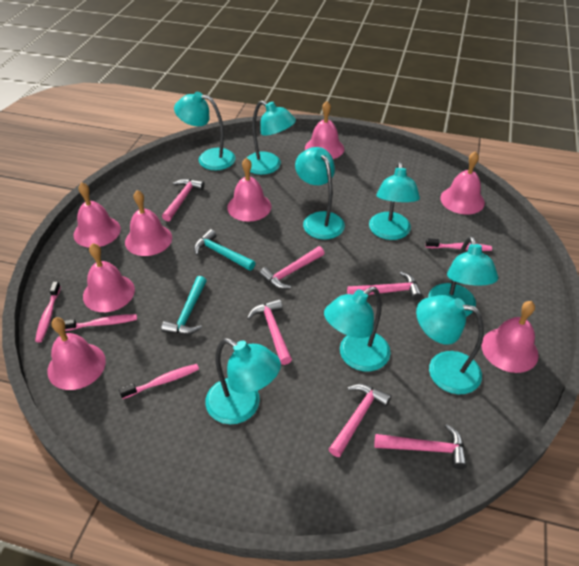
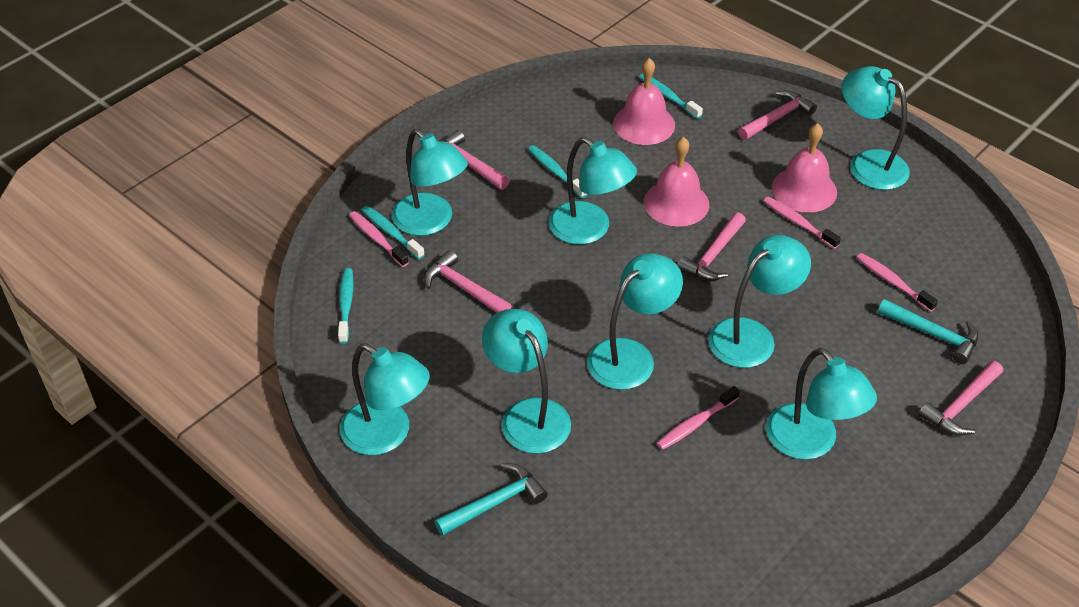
pink bell: 8 -> 3
pink hammer: 6 -> 5
turquoise toothbrush: 0 -> 4

